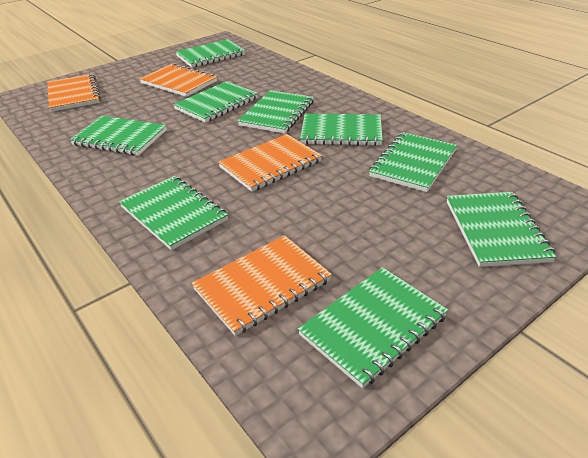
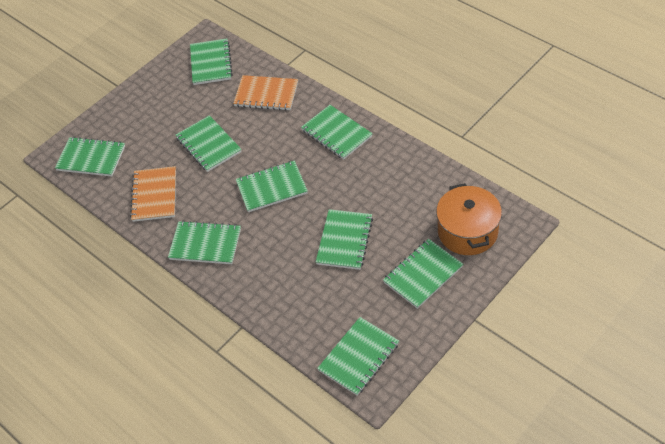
orange notebook: 4 -> 2
orange pot: 0 -> 1

